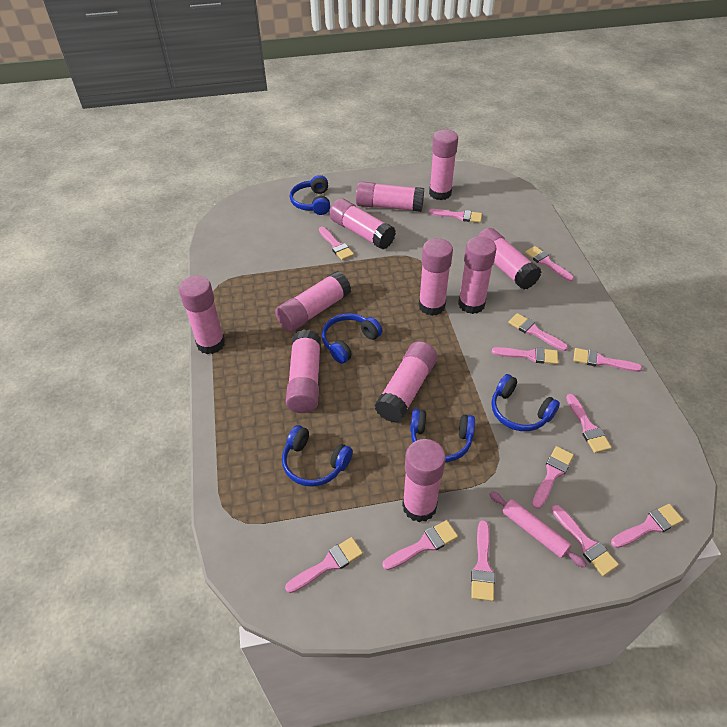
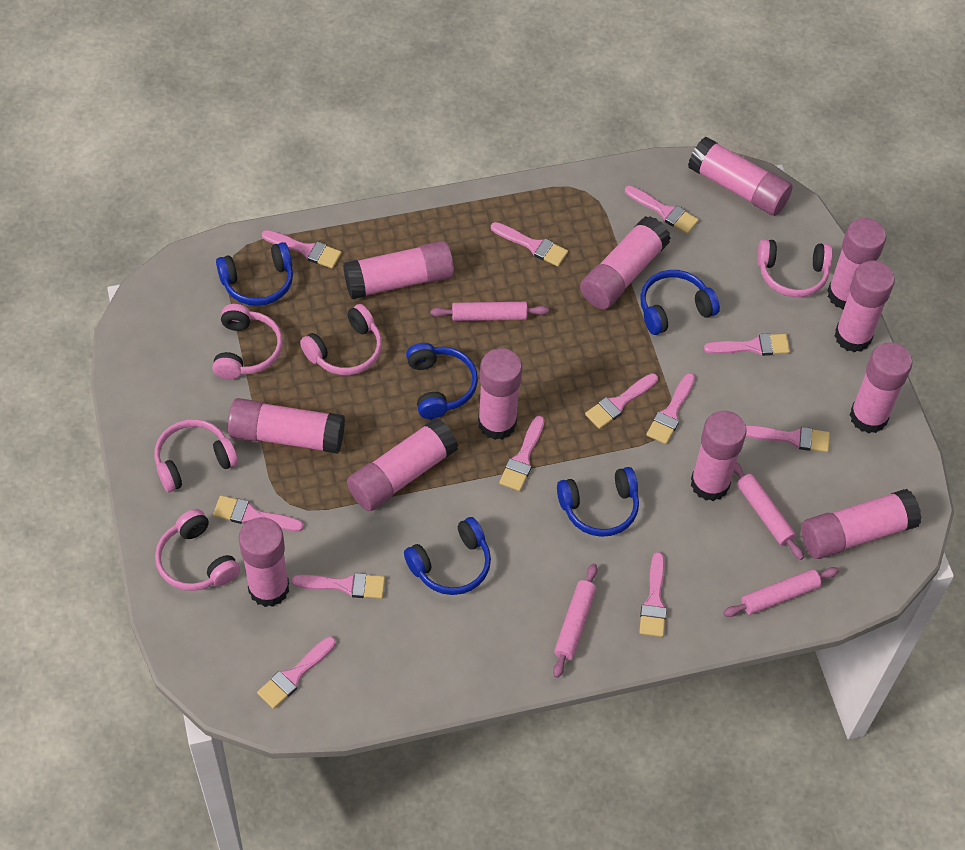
pink brush: 13 -> 12
pink glue stick: 11 -> 12
pink headphones: 0 -> 5
pink rolling pin: 1 -> 4

